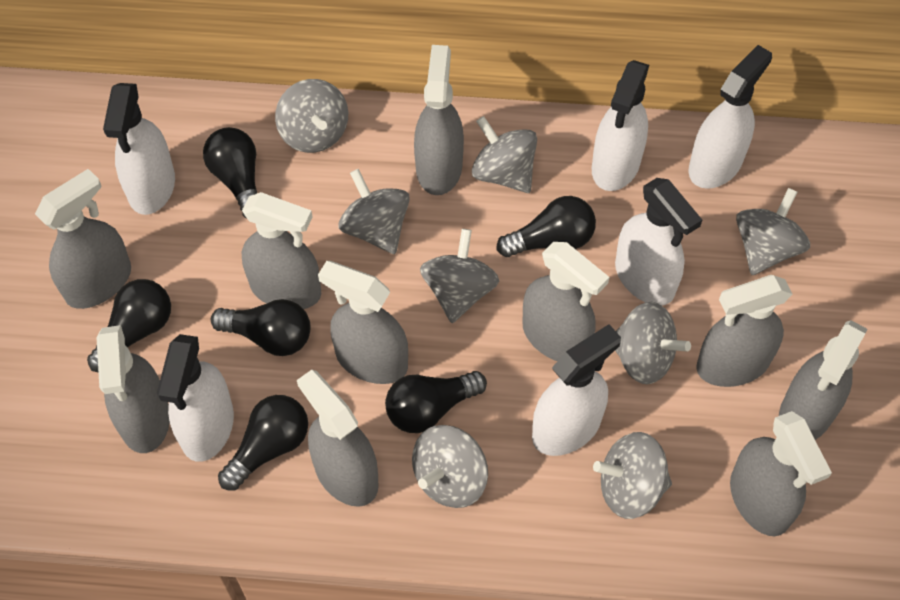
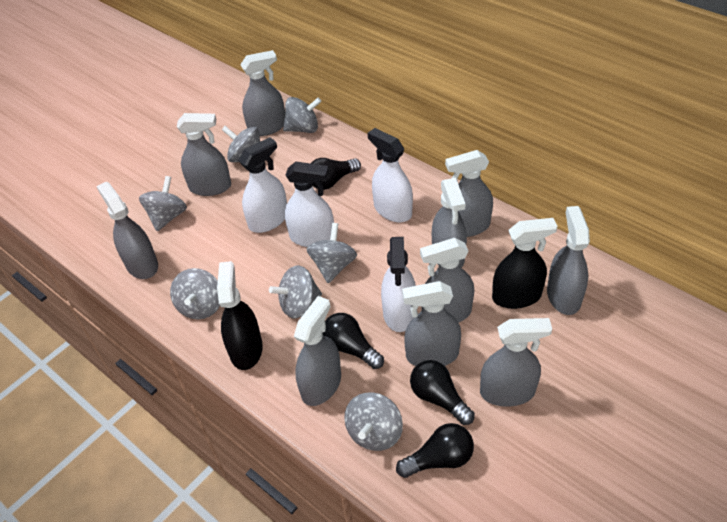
black light bulb: 6 -> 4
black spray bottle: 0 -> 2
grey spinning top: 8 -> 7
white spray bottle: 6 -> 4

